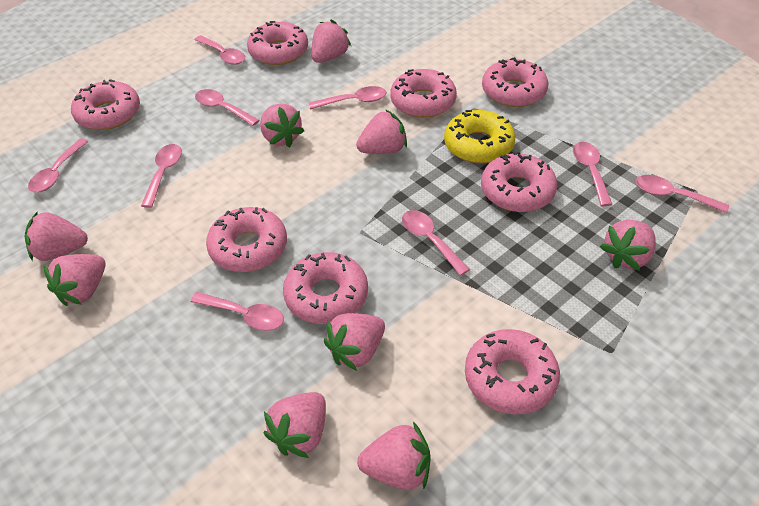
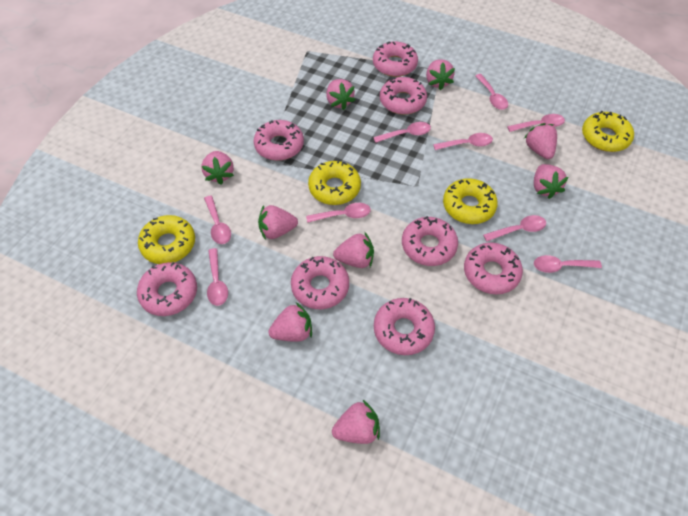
yellow donut: 1 -> 4

